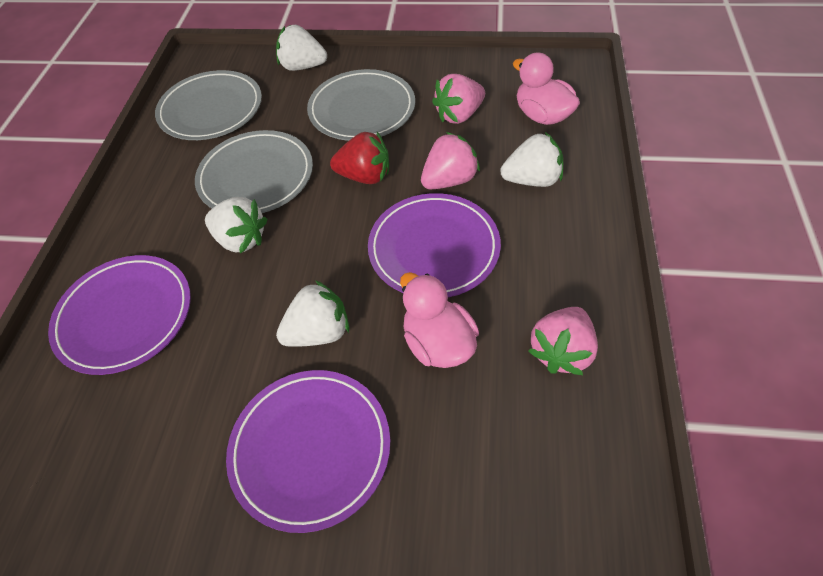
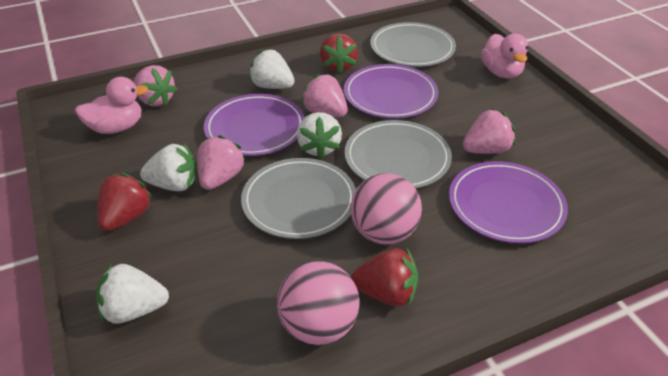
pink ball: 0 -> 2
pink strawberry: 3 -> 4
red strawberry: 1 -> 3

